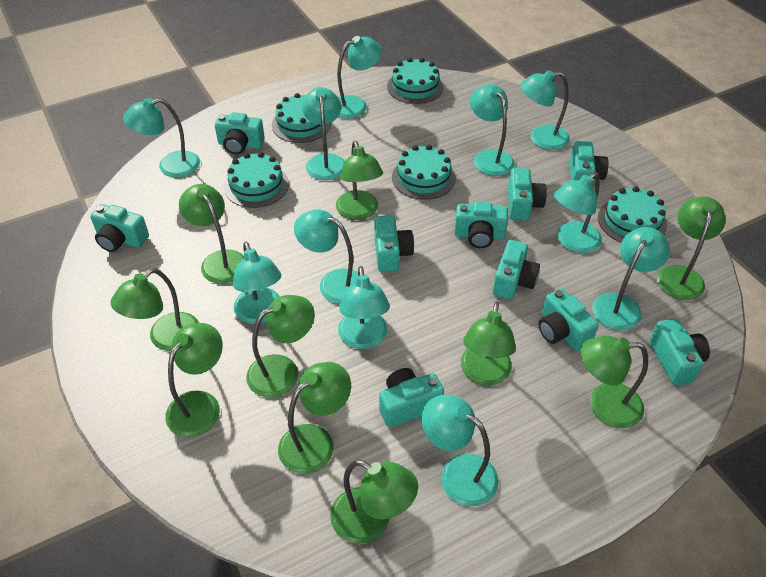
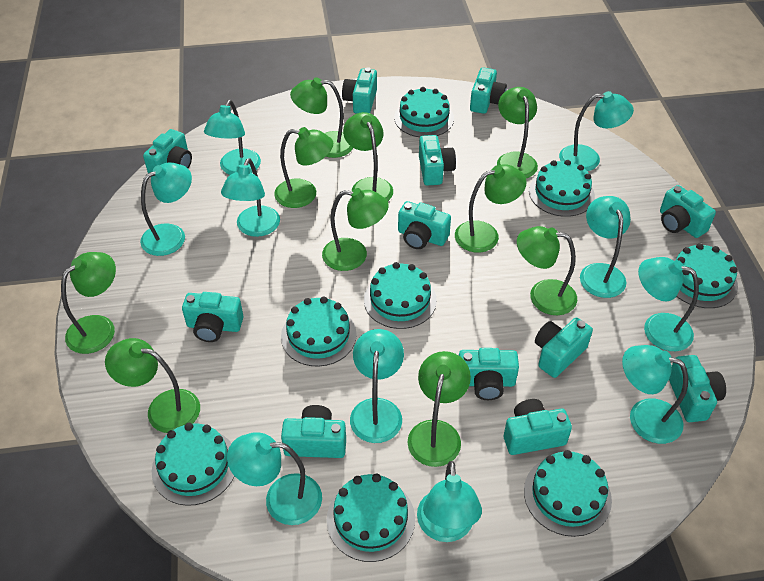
turquoise cake: 5 -> 8
turquoise camera: 10 -> 12
turquoise lamp: 11 -> 10

